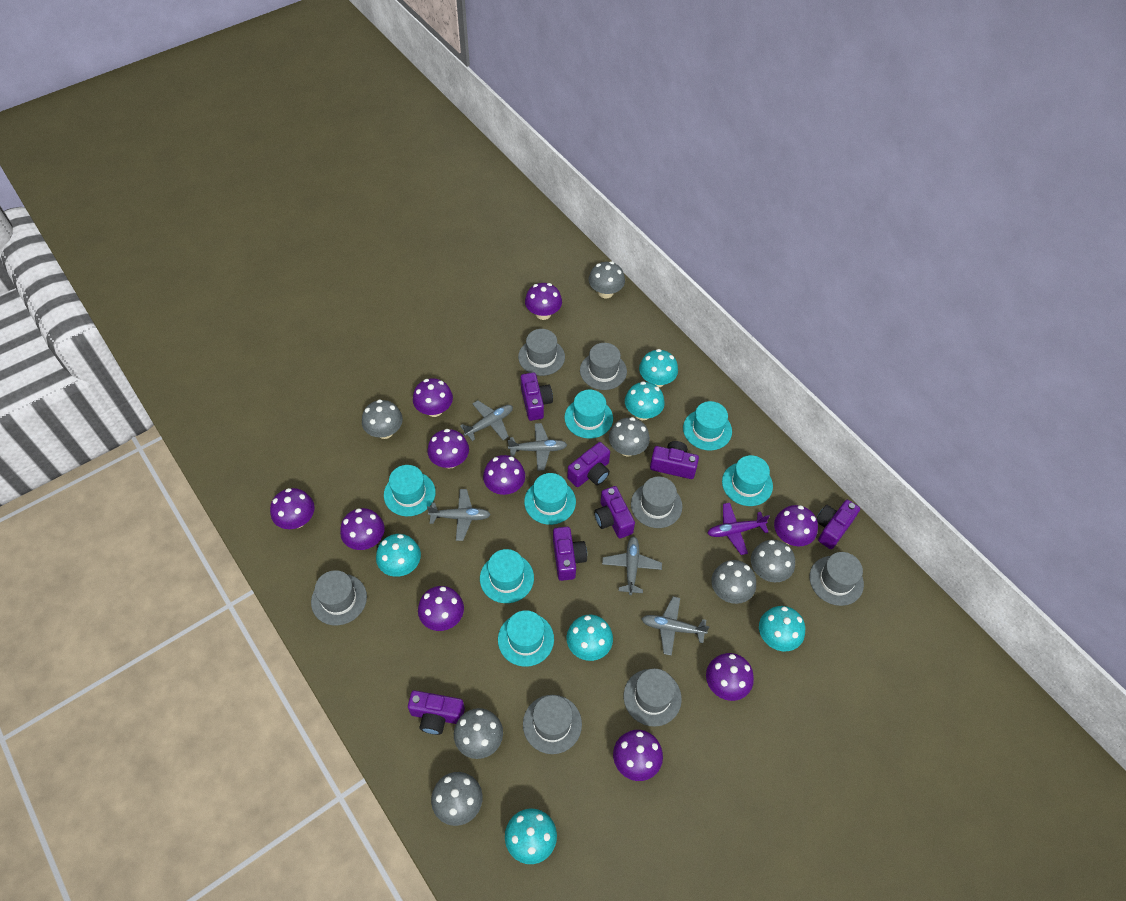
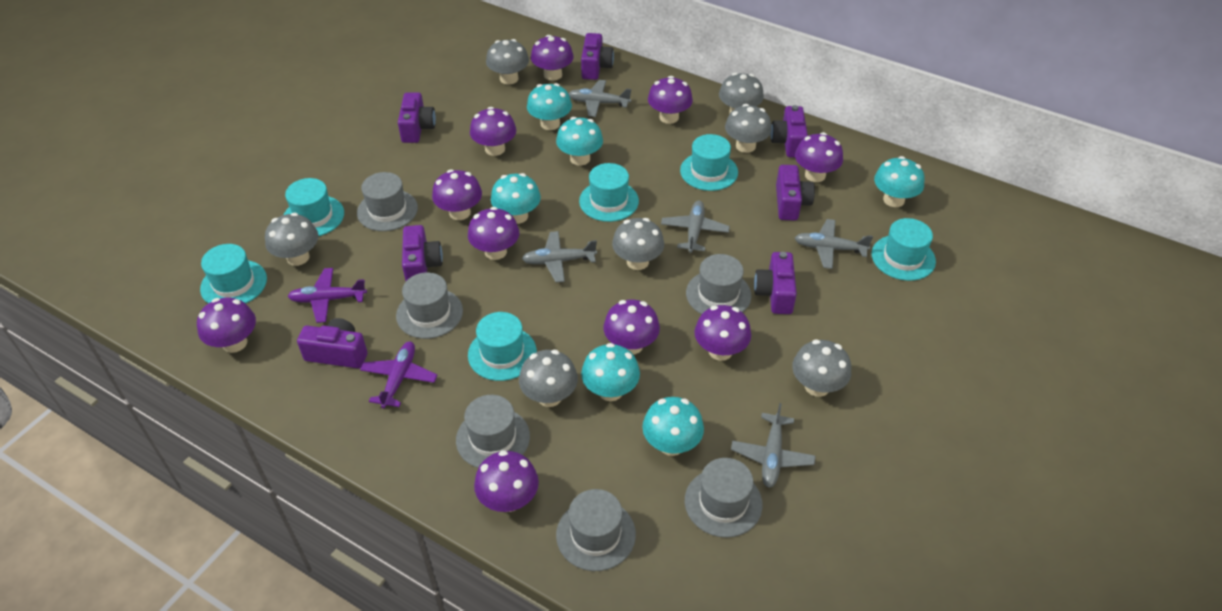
grey hat: 7 -> 6
purple plane: 1 -> 2
turquoise hat: 7 -> 6

